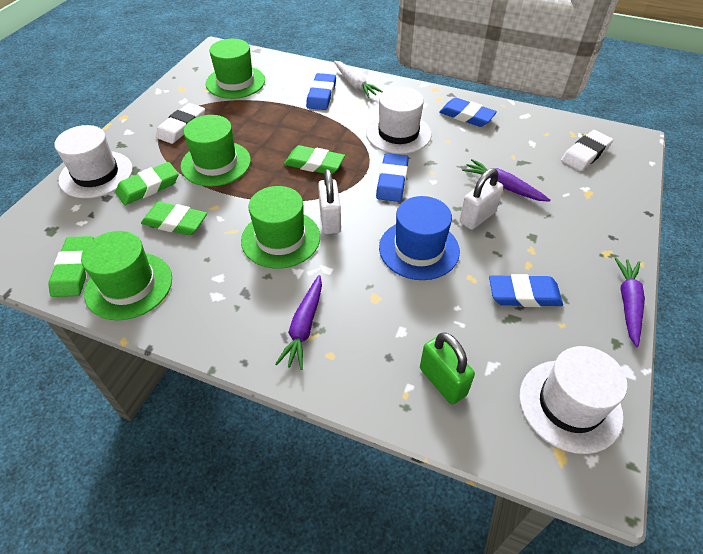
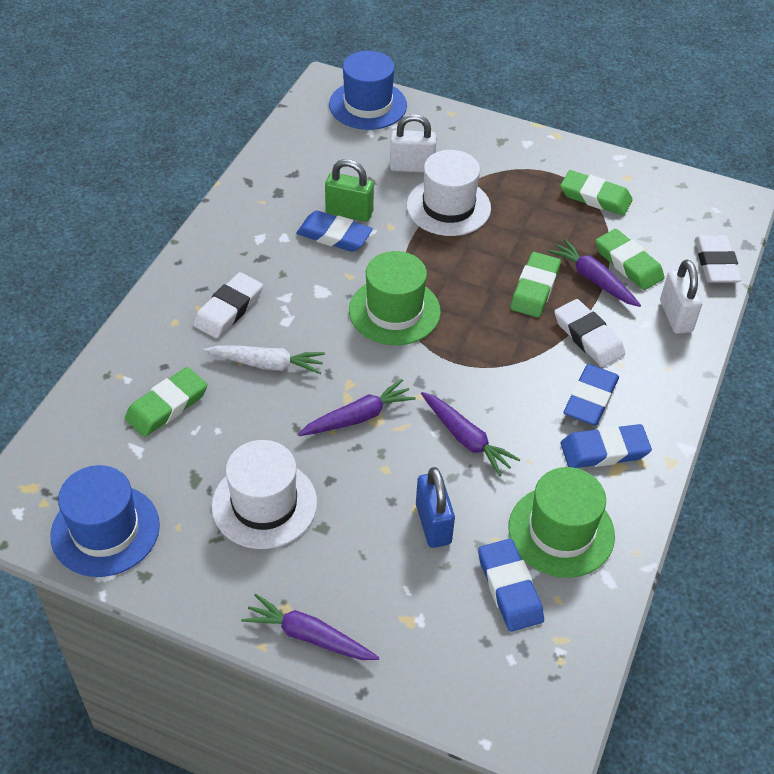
blue hat: 1 -> 2
blue padlock: 0 -> 1
green hat: 4 -> 2
purple carrot: 3 -> 4
white eraser: 2 -> 3
white hat: 3 -> 2

